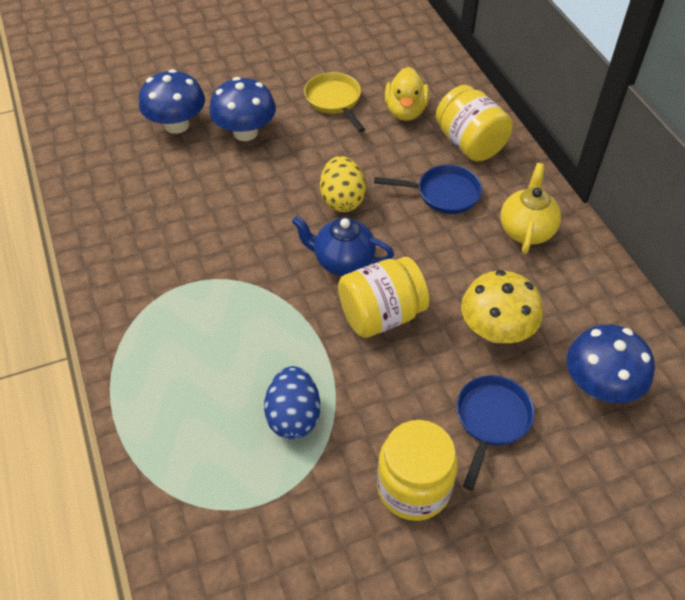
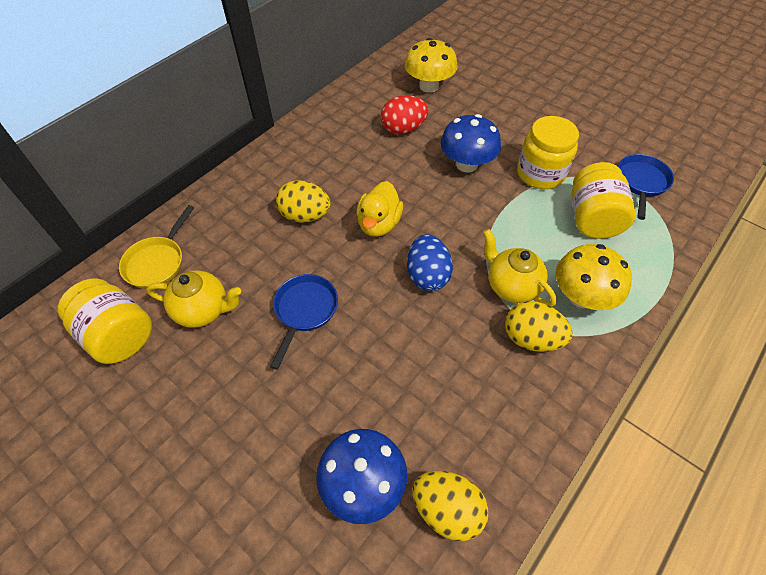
blue mushroom: 3 -> 2
blue teapot: 1 -> 0
red egg: 0 -> 1
yellow egg: 1 -> 3
yellow mushroom: 1 -> 2
yellow teapot: 1 -> 2

